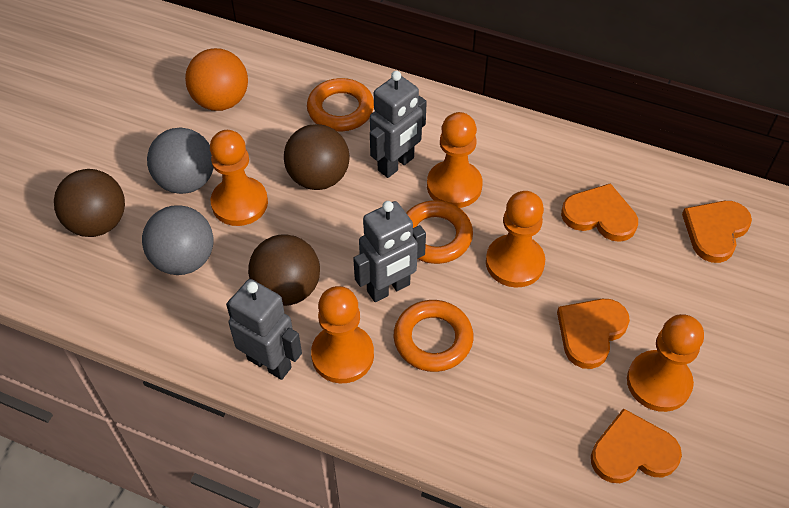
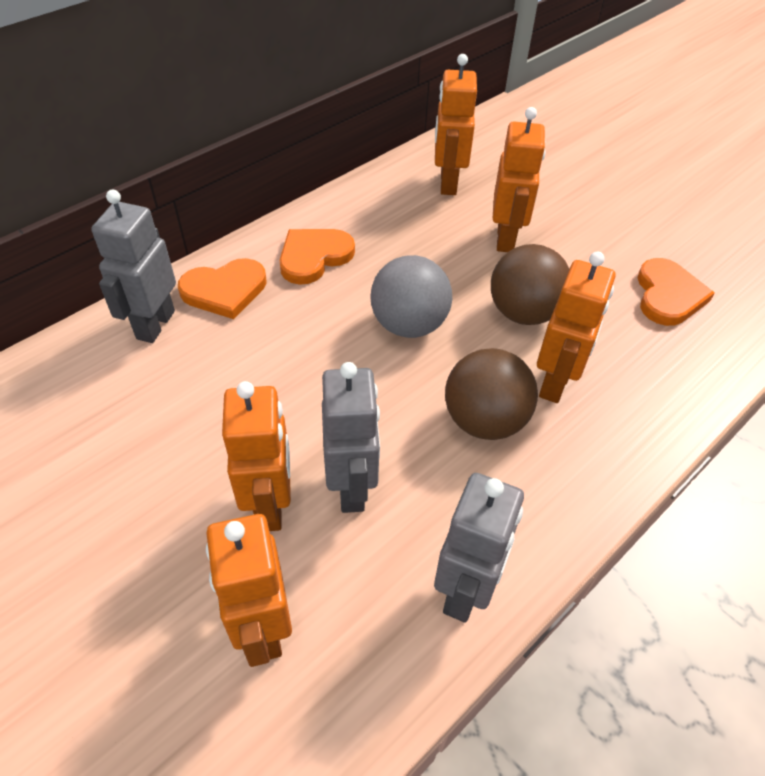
brown ball: 3 -> 2
grey ball: 2 -> 1
orange ball: 1 -> 0
orange heart: 4 -> 3
orange pawn: 5 -> 0
orange ring: 3 -> 0
orange robot: 0 -> 5

